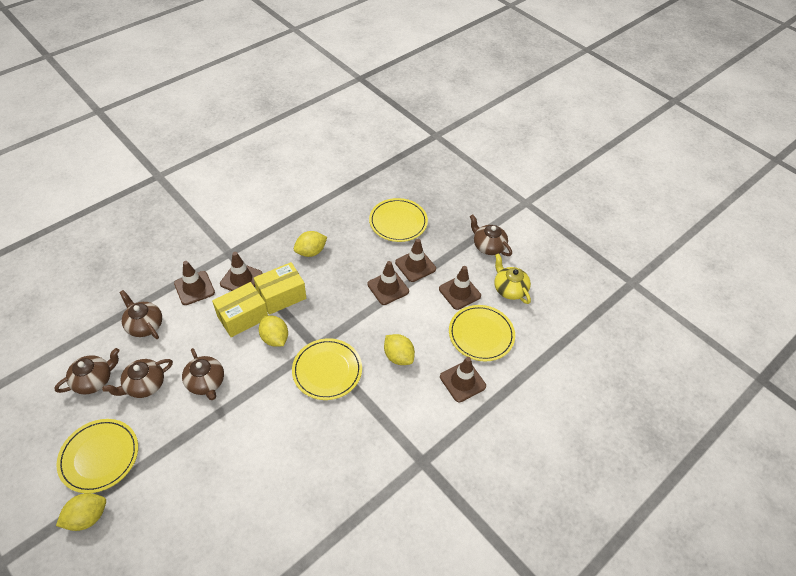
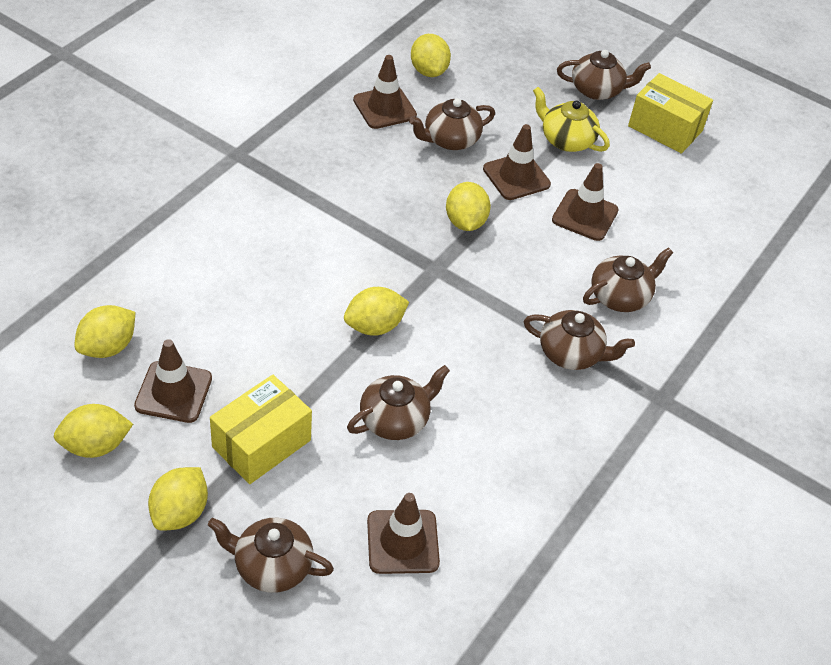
brown teapot: 5 -> 6
brown traffic cone: 6 -> 5
yellow lemon: 4 -> 6
yellow plate: 4 -> 0

